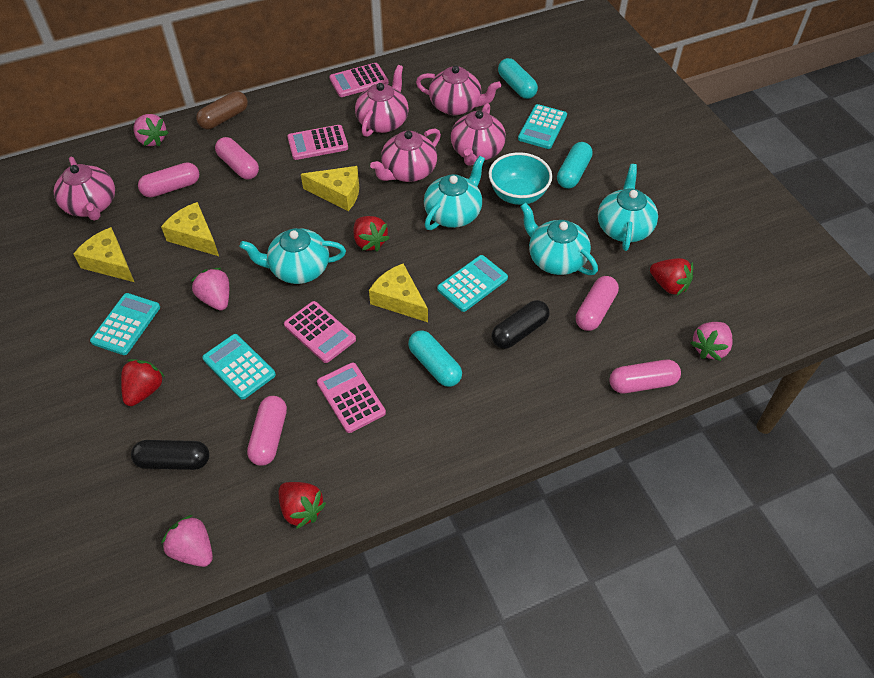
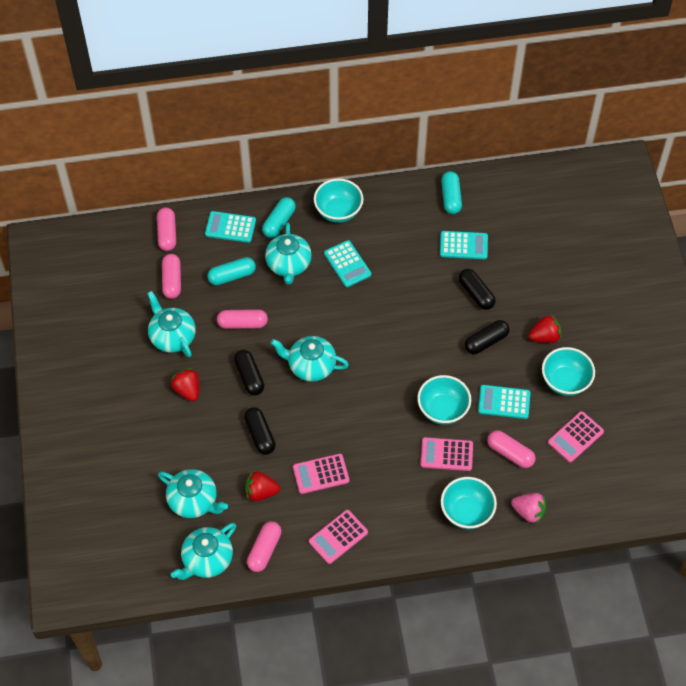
black capsule: 2 -> 4
brown capsule: 1 -> 0
pink strawberry: 4 -> 1
pink teapot: 5 -> 0
red strawberry: 4 -> 3
turquoise bowl: 1 -> 4
turquoise teapot: 4 -> 5
yellow cheese: 4 -> 0

